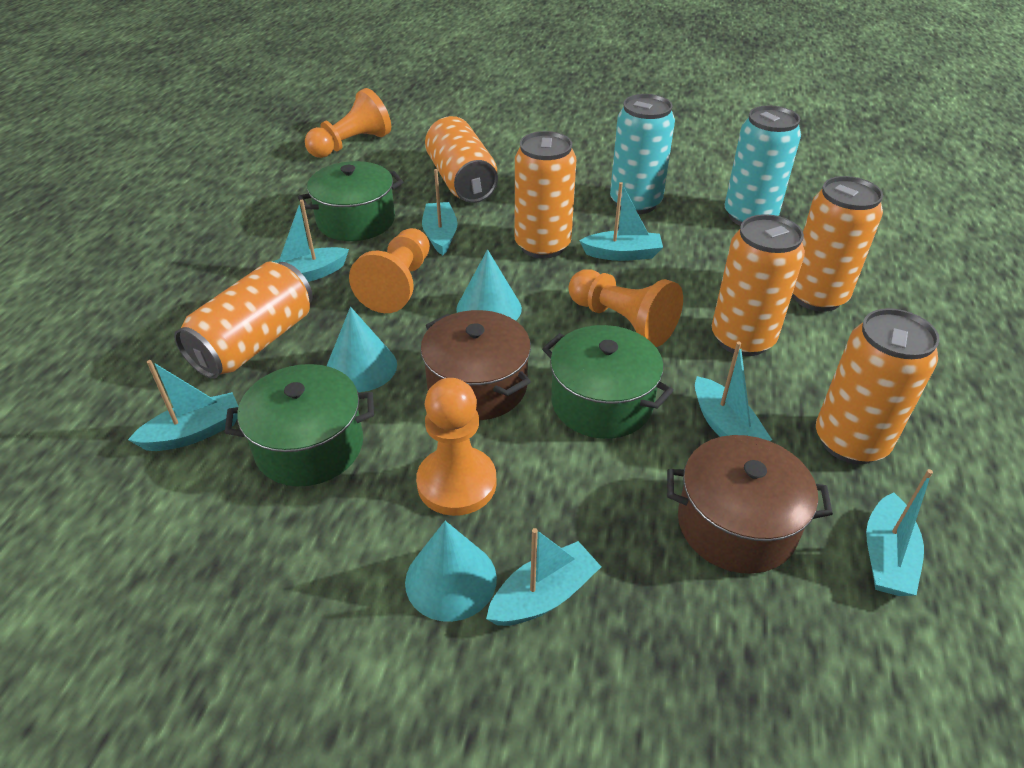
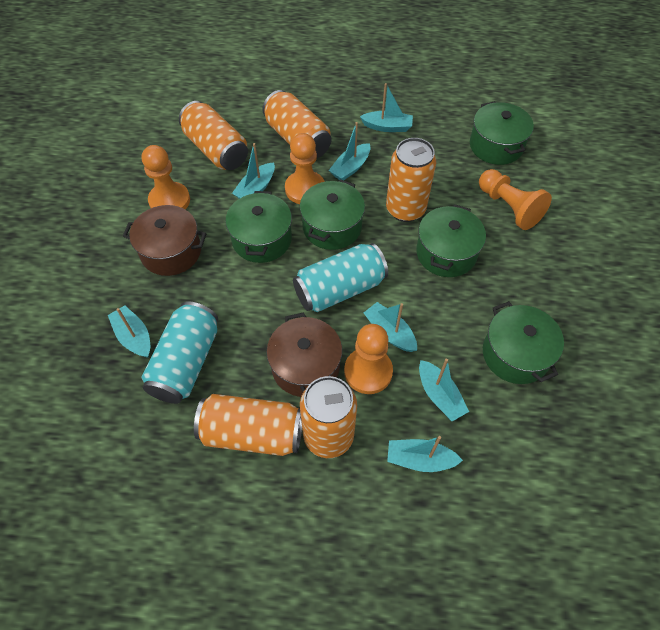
green pot: 3 -> 5
orange can: 6 -> 5
turquoise cone: 3 -> 0

